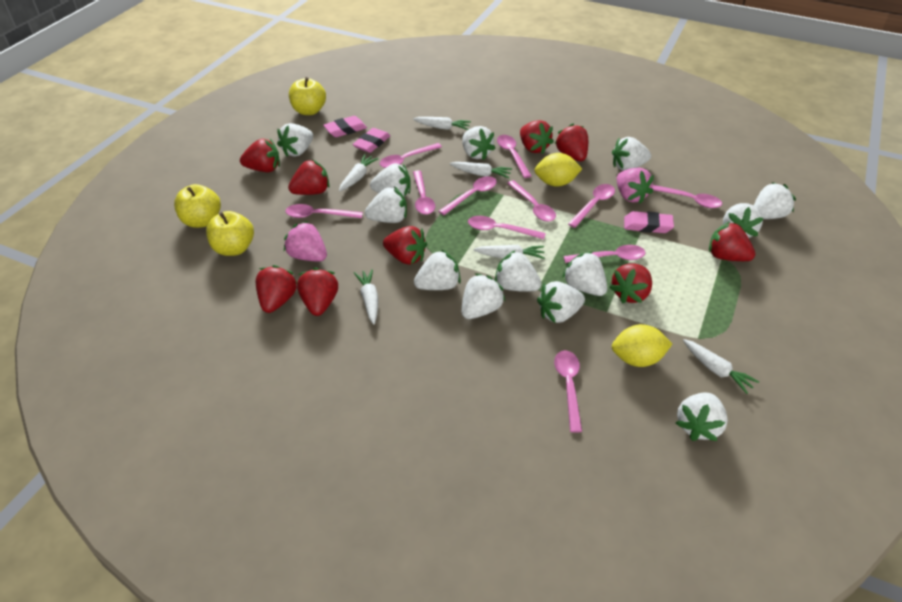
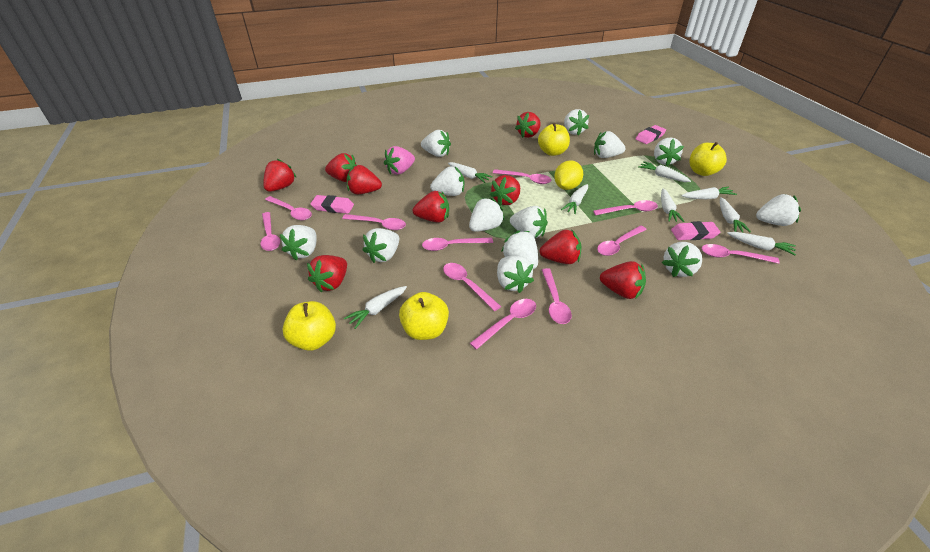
pink strawberry: 2 -> 1
white carrot: 6 -> 8
yellow apple: 3 -> 4
yellow lemon: 2 -> 1

